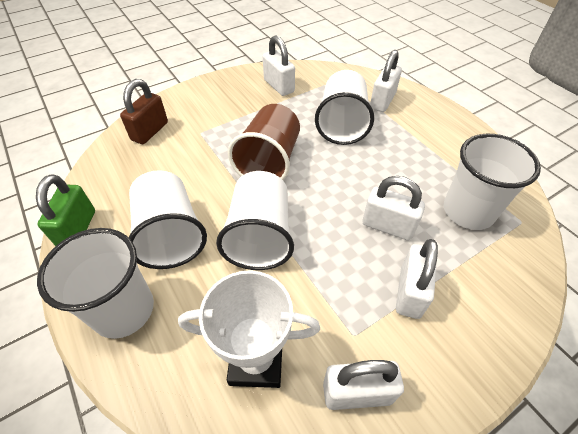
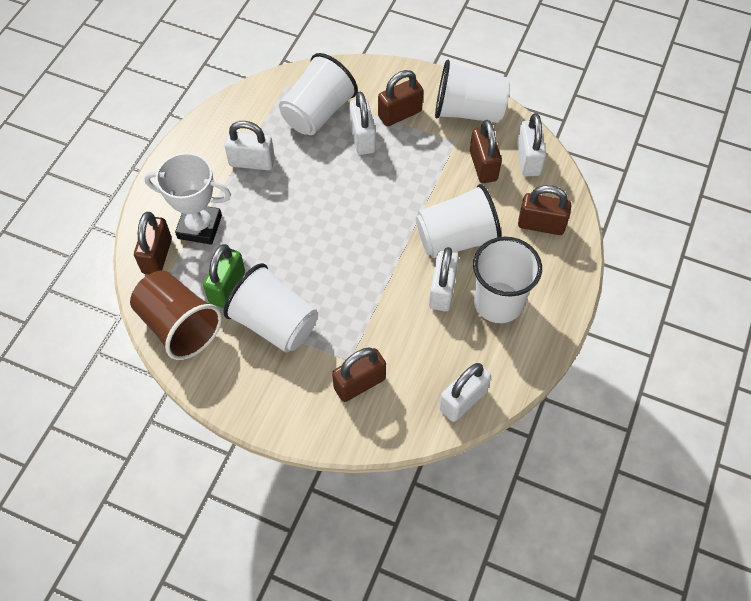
brown padlock: 1 -> 5

